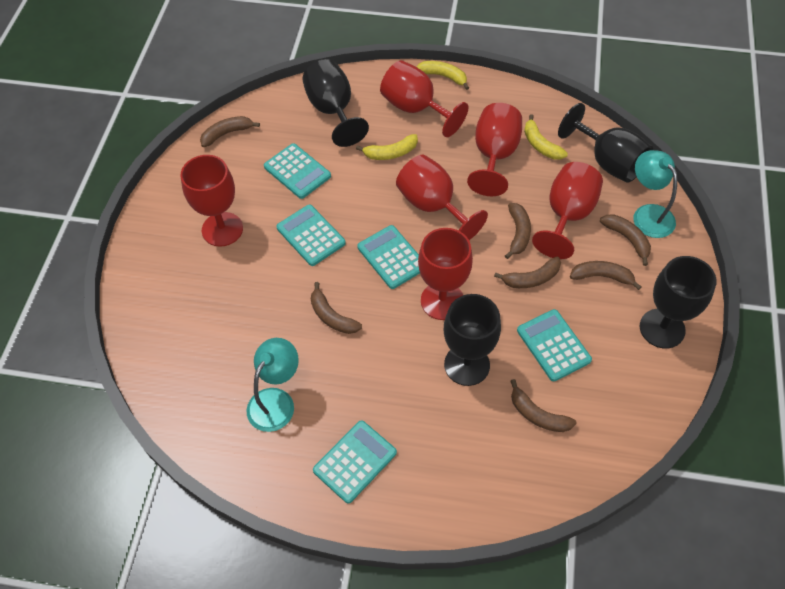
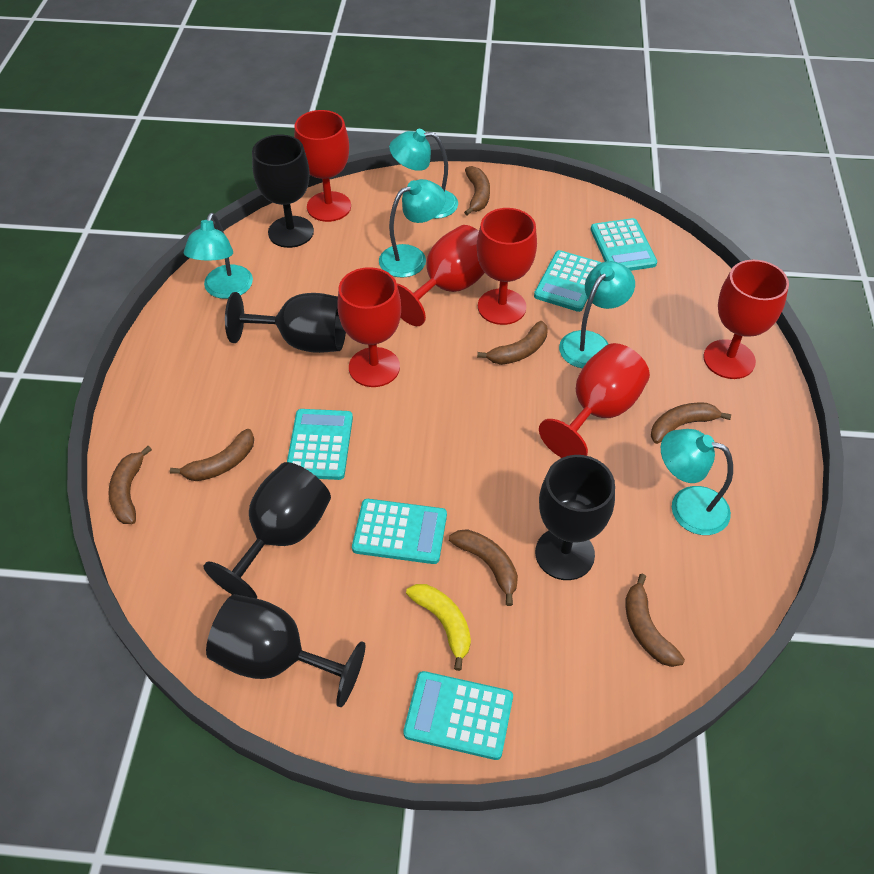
black goblet: 4 -> 5
turquoise lamp: 2 -> 5
yellow banana: 3 -> 1

